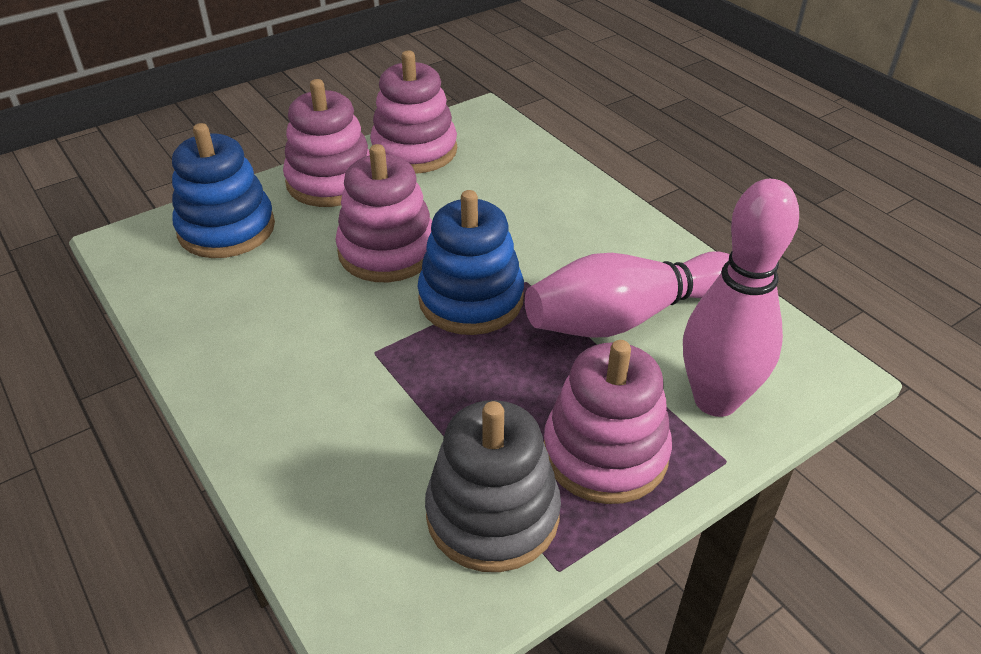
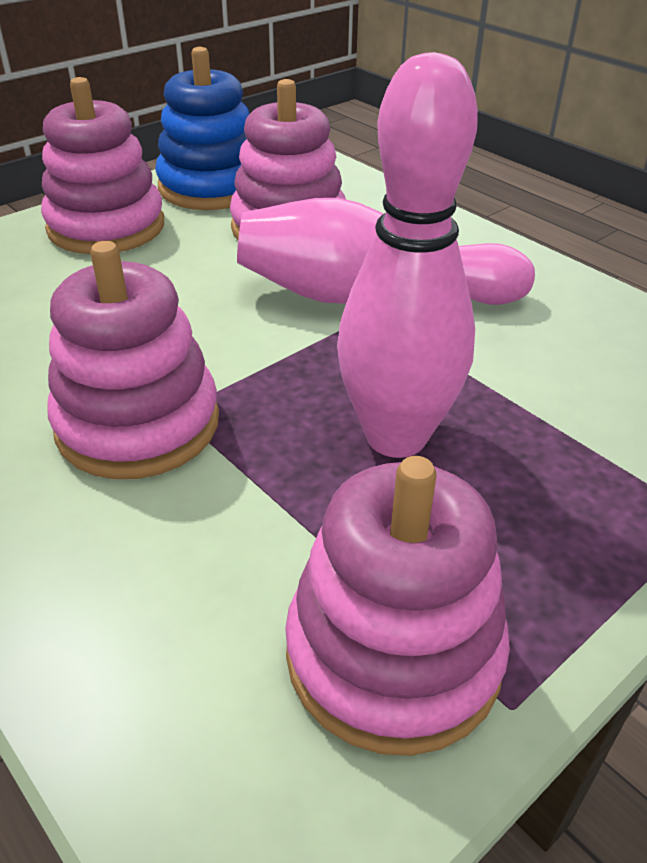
blue stacking toy: 2 -> 1
grey stacking toy: 1 -> 0

